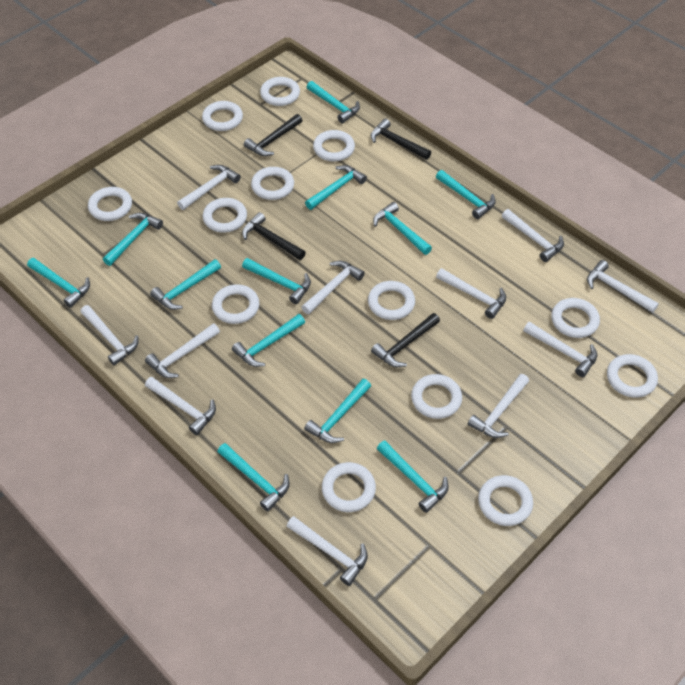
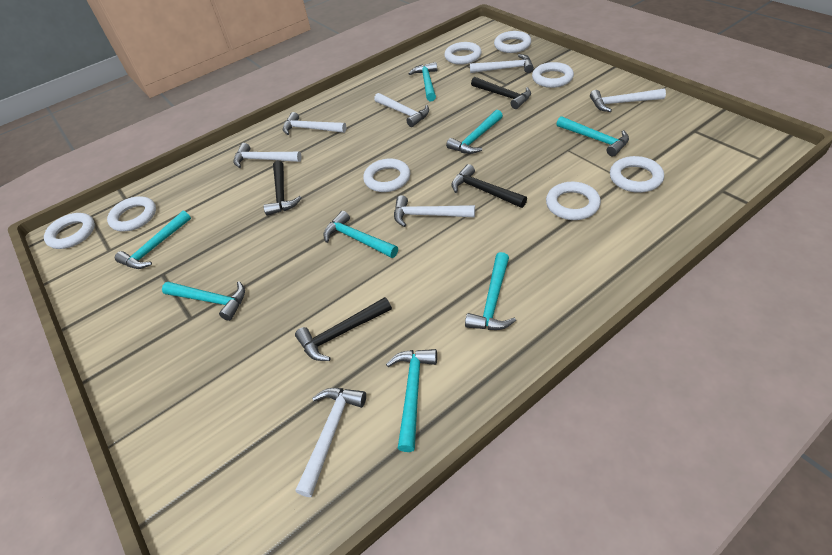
turquoise hammer: 12 -> 8
white hammer: 11 -> 7
white ring: 13 -> 8

